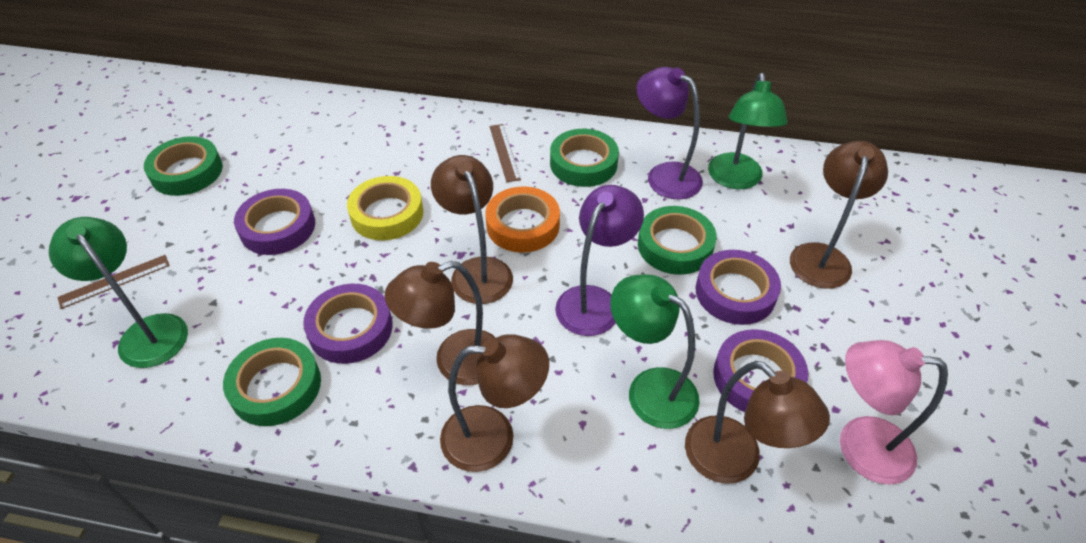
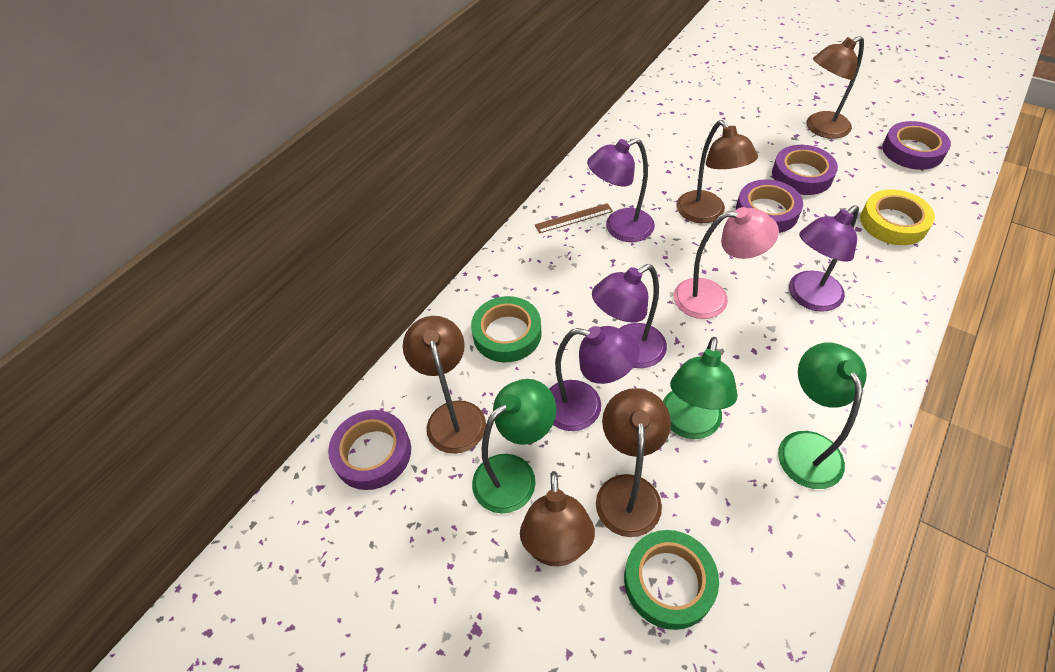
brown ruler: 2 -> 1
green tape: 4 -> 2
orange tape: 1 -> 0
purple lamp: 2 -> 4

